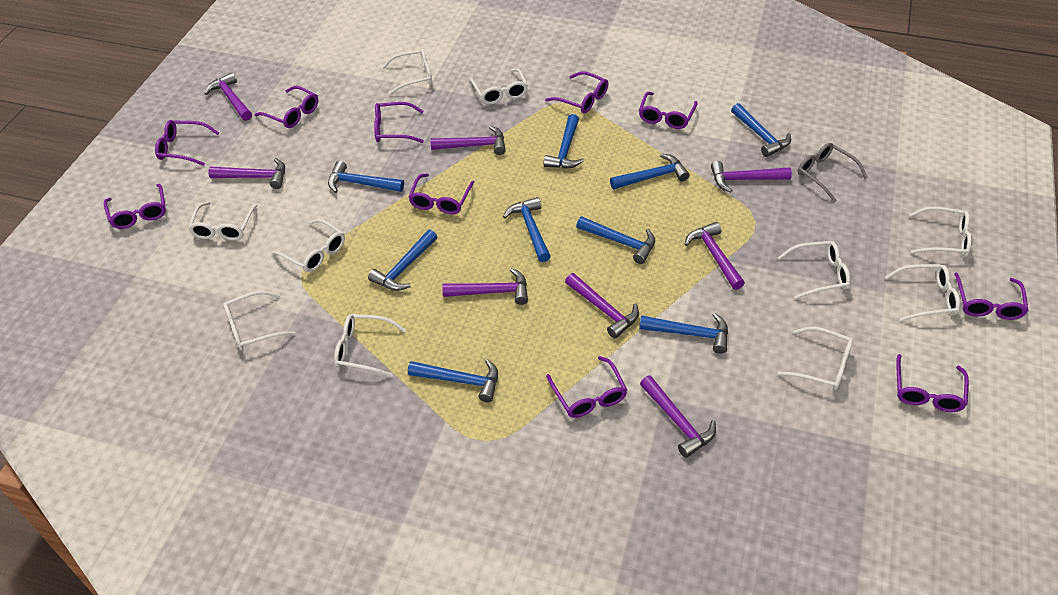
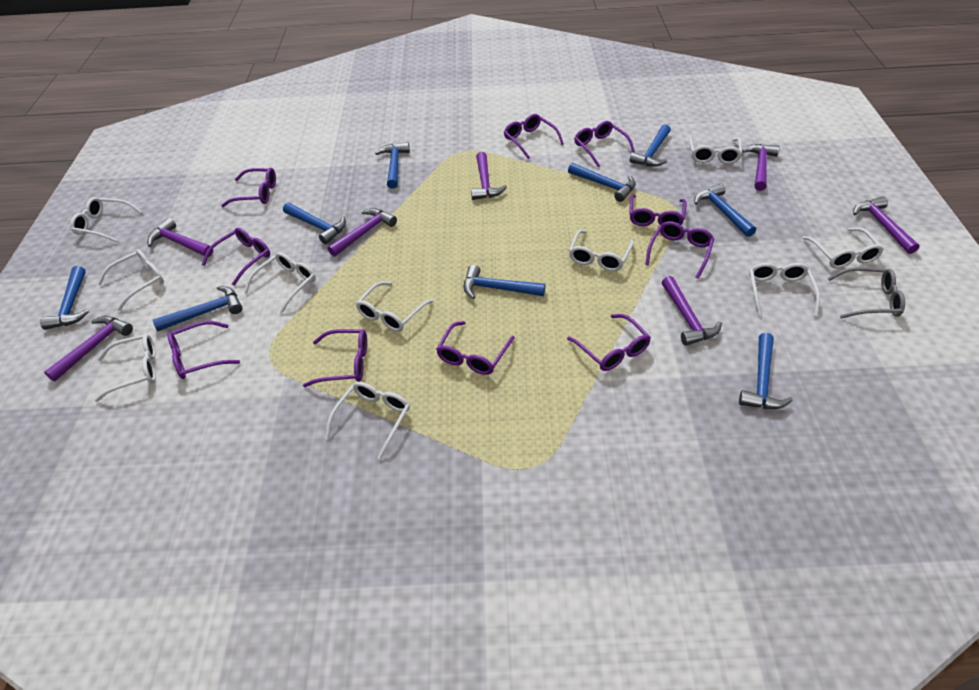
purple hammer: 8 -> 7

